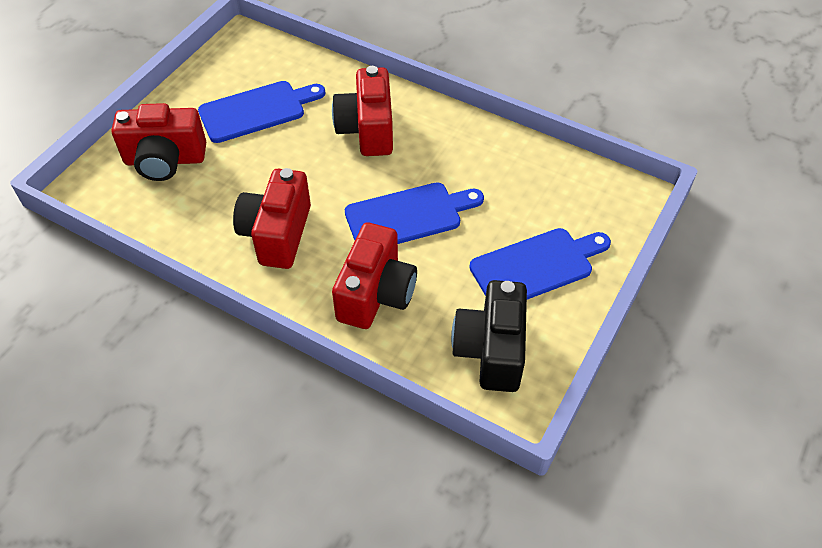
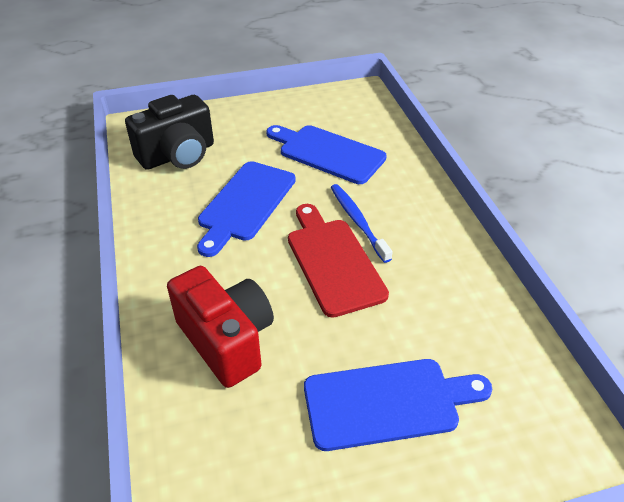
blue toothbrush: 0 -> 1
red camera: 4 -> 1
red cutting board: 0 -> 1

